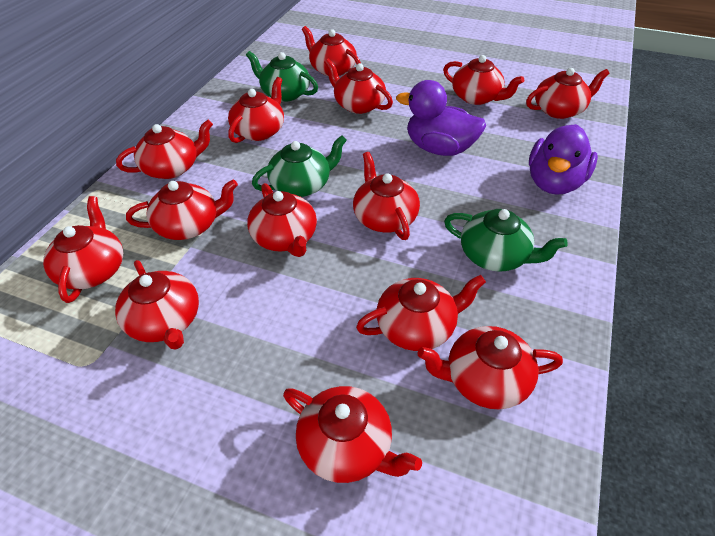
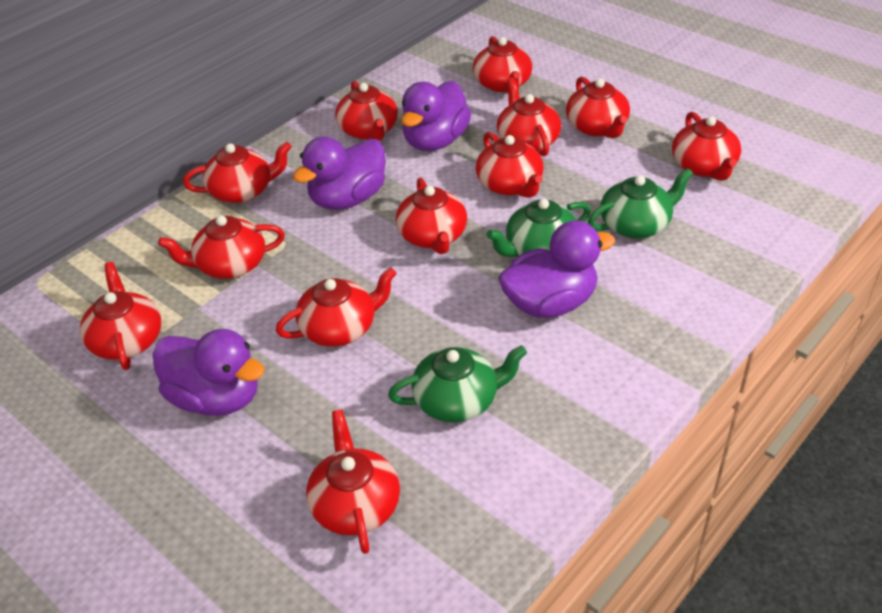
purple duck: 2 -> 4
red teapot: 14 -> 12

